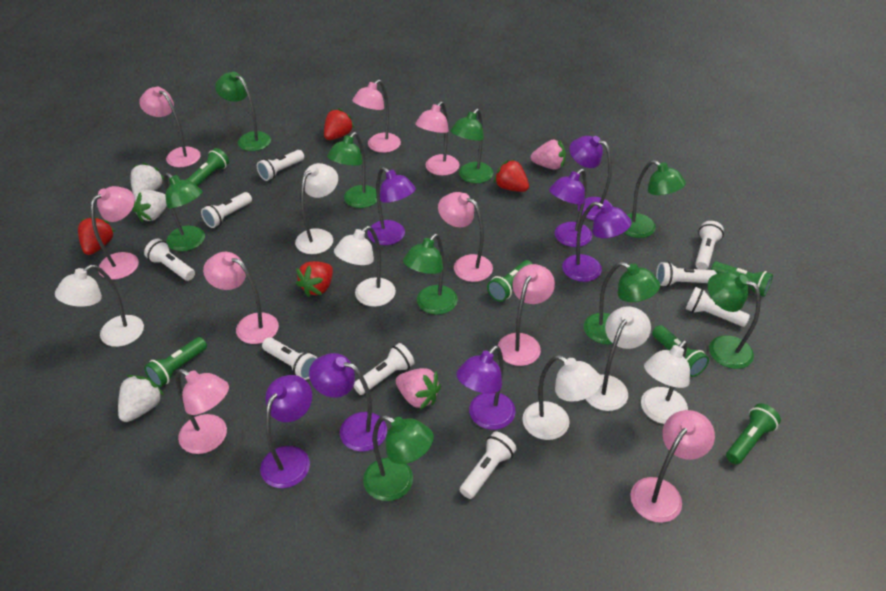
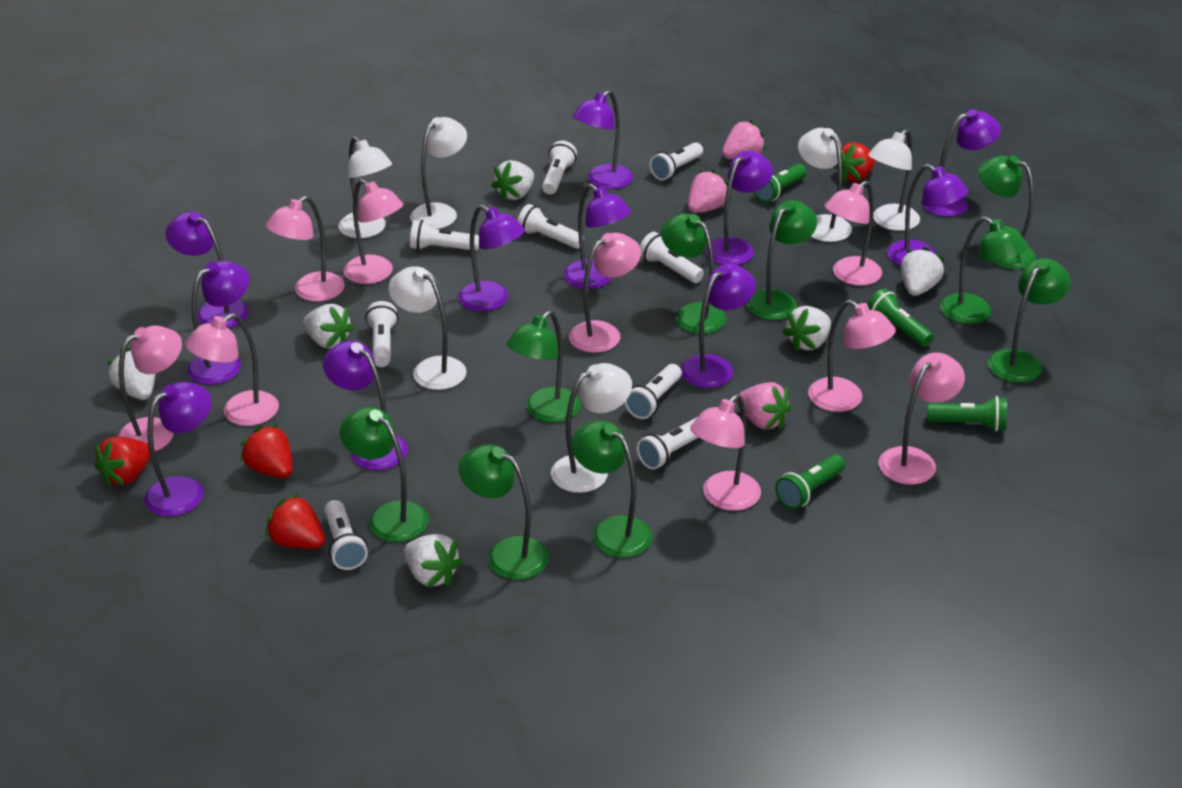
green flashlight: 6 -> 4
pink strawberry: 2 -> 3
purple lamp: 7 -> 11
white strawberry: 3 -> 6

